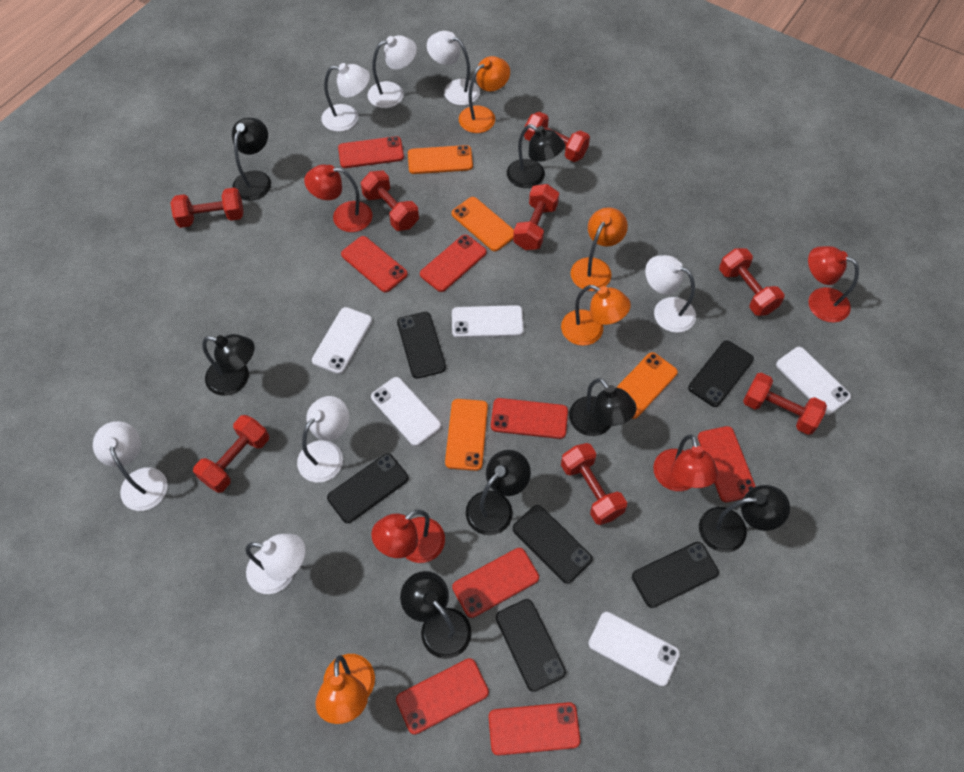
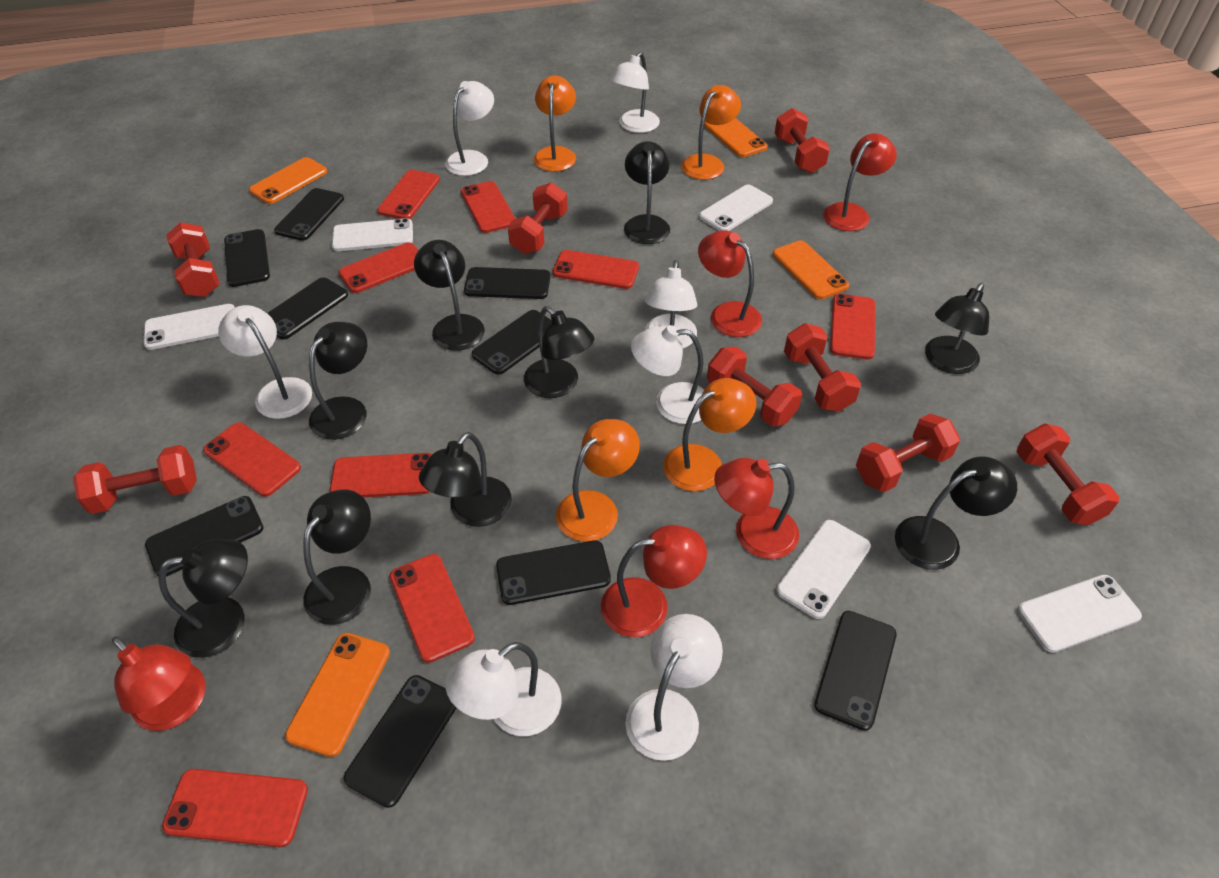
black lamp: 7 -> 9
black phone: 6 -> 9
red lamp: 4 -> 5
red phone: 8 -> 9

